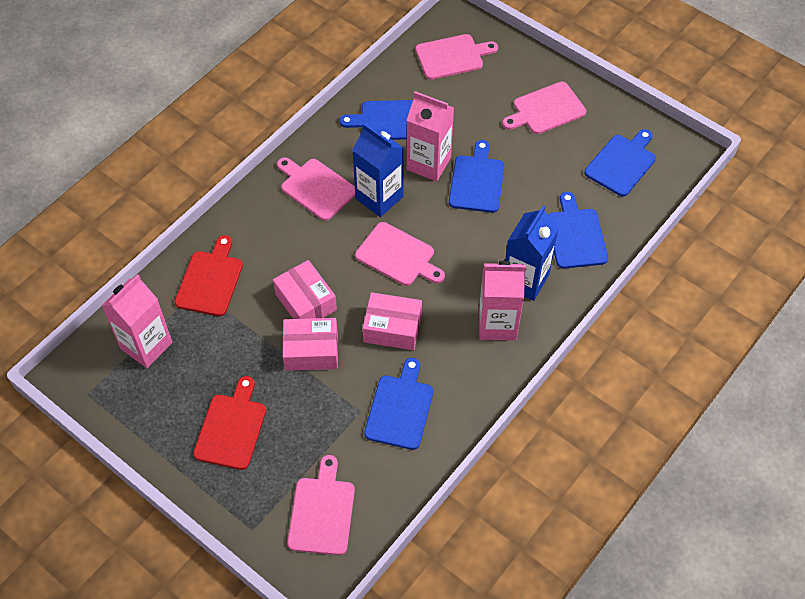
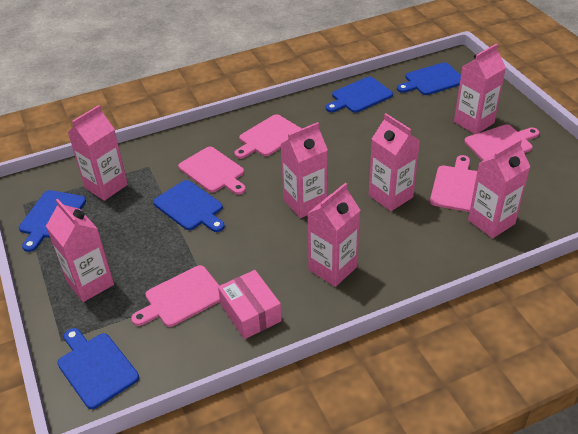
blue carton: 2 -> 0
pink box: 3 -> 1
pink carton: 3 -> 7
red cutting board: 2 -> 0

